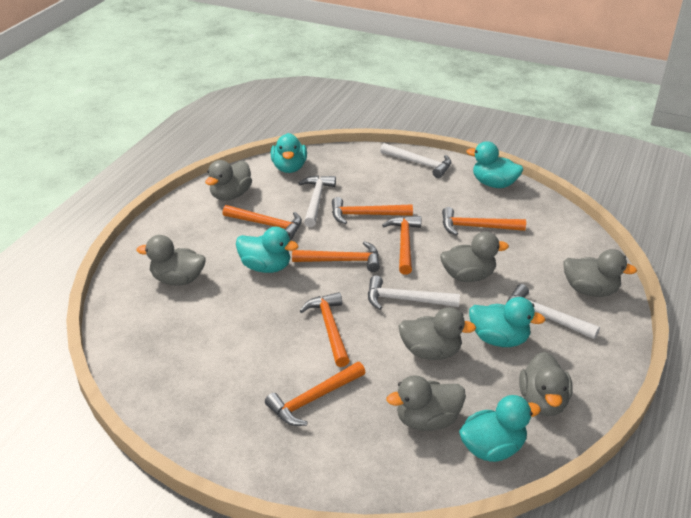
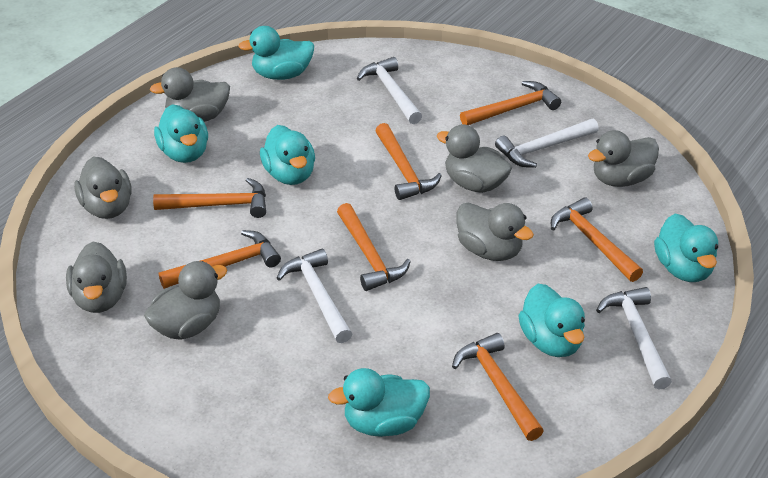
turquoise duck: 5 -> 6

